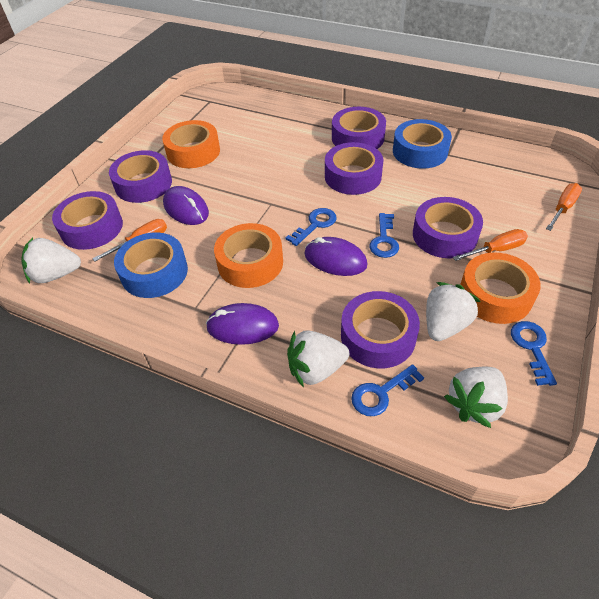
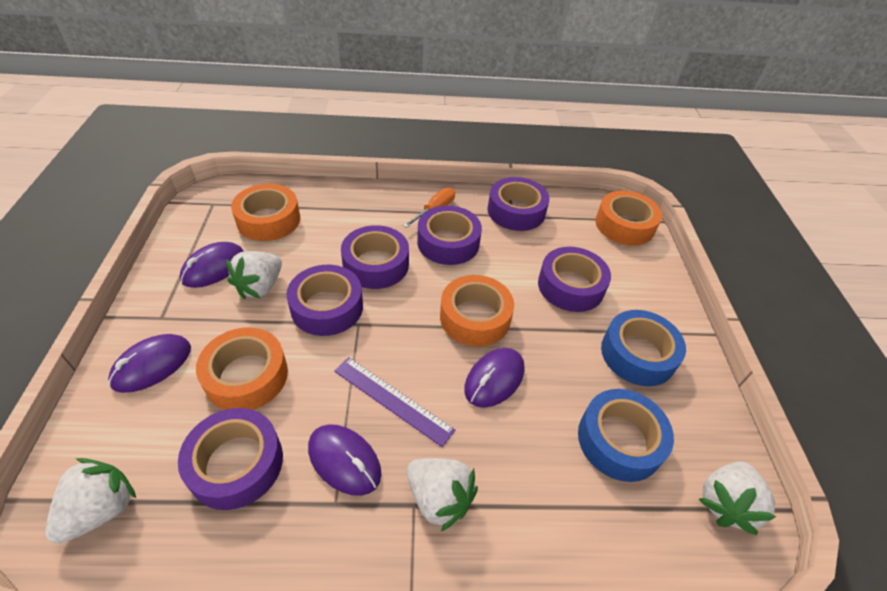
blue key: 4 -> 0
orange screwdriver: 3 -> 1
orange tape: 3 -> 4
purple mouse: 3 -> 4
purple ruler: 0 -> 1

